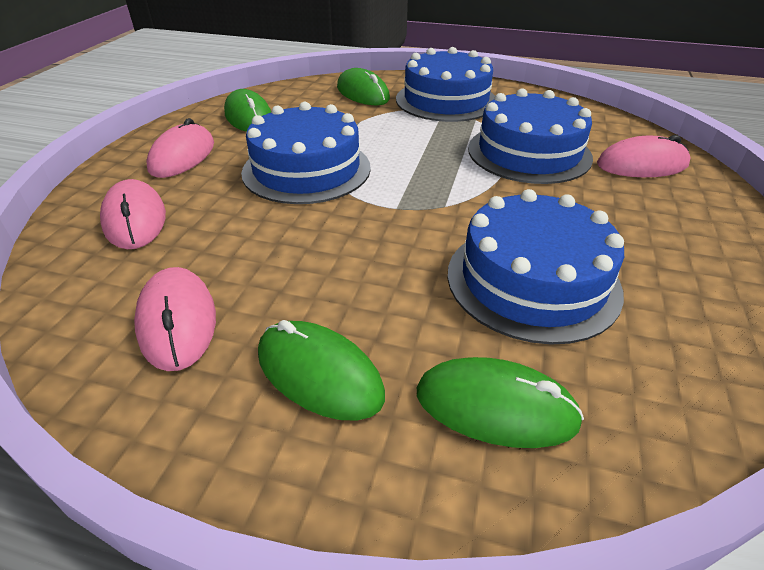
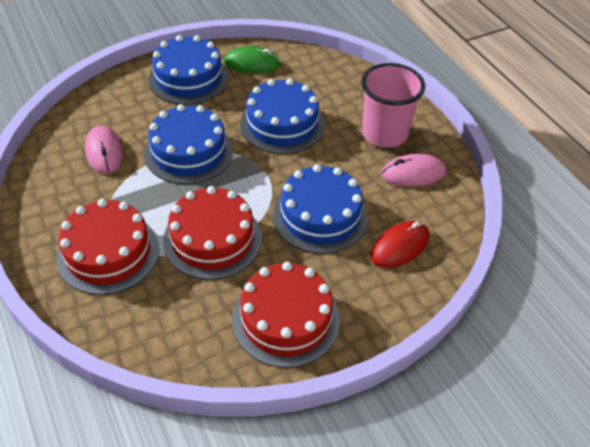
green mouse: 4 -> 1
pink cup: 0 -> 1
pink mouse: 4 -> 2
red cake: 0 -> 3
red mouse: 0 -> 1

